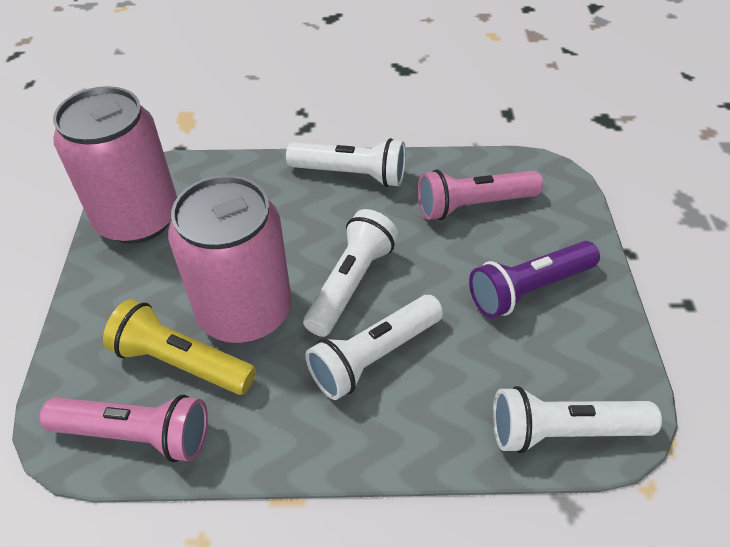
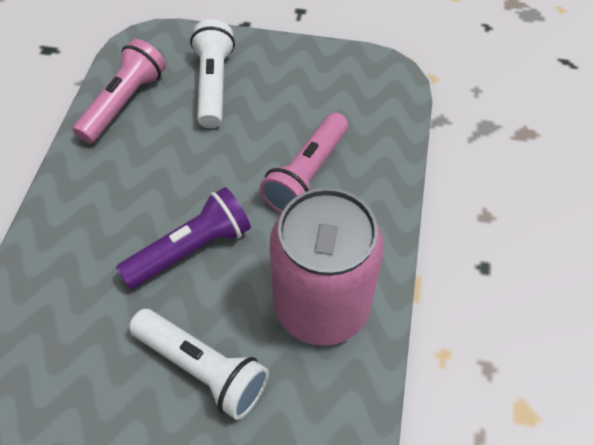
pink can: 2 -> 1
white flashlight: 4 -> 2
yellow flashlight: 1 -> 0

